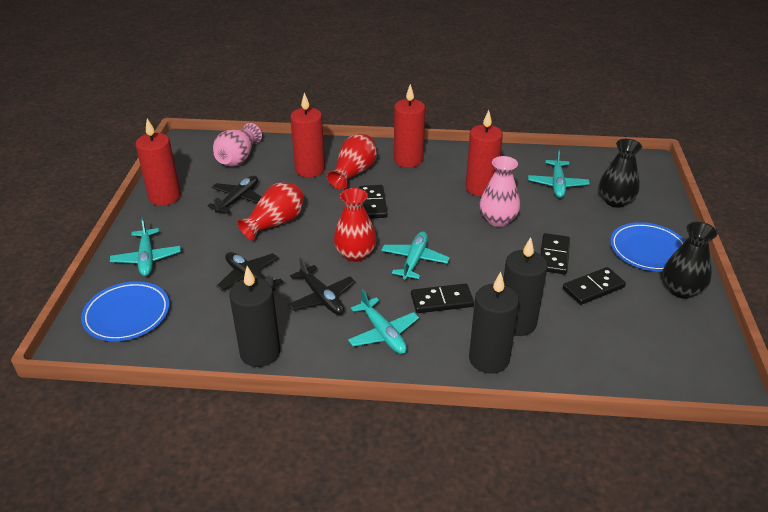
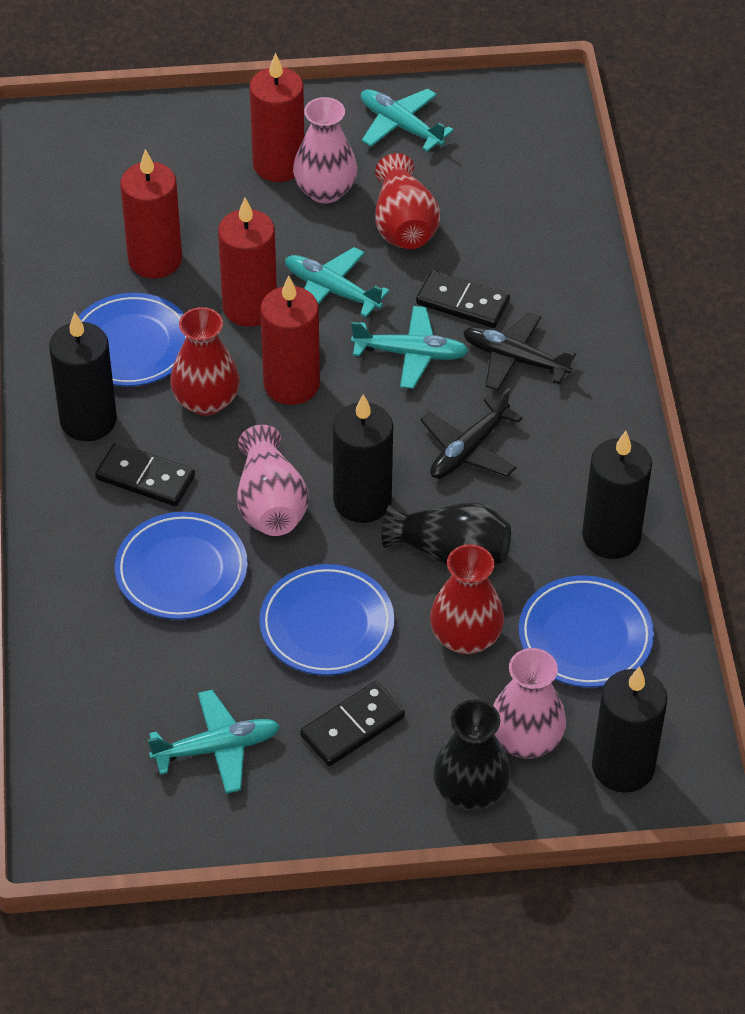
black candle: 3 -> 4
black domino: 4 -> 3
black plane: 3 -> 2
blue plate: 2 -> 4
pink vase: 2 -> 3

